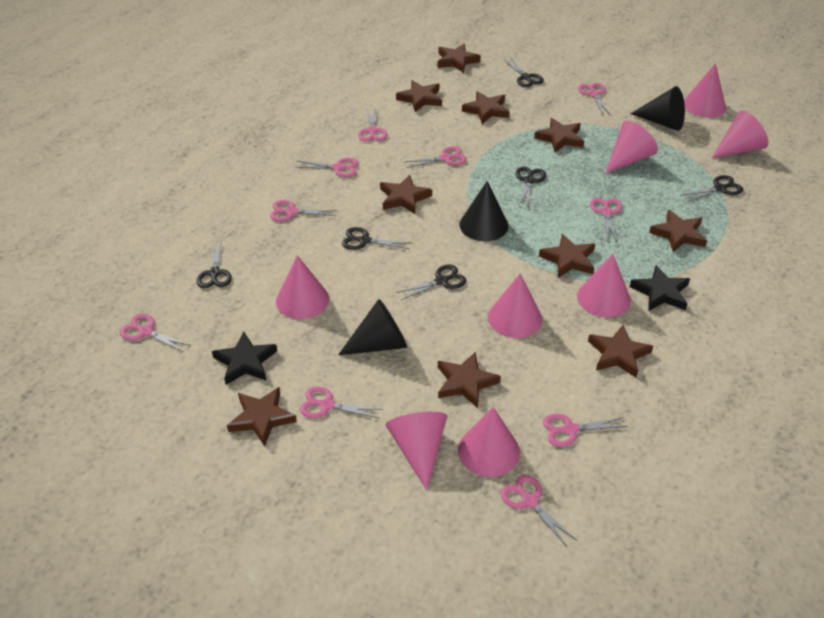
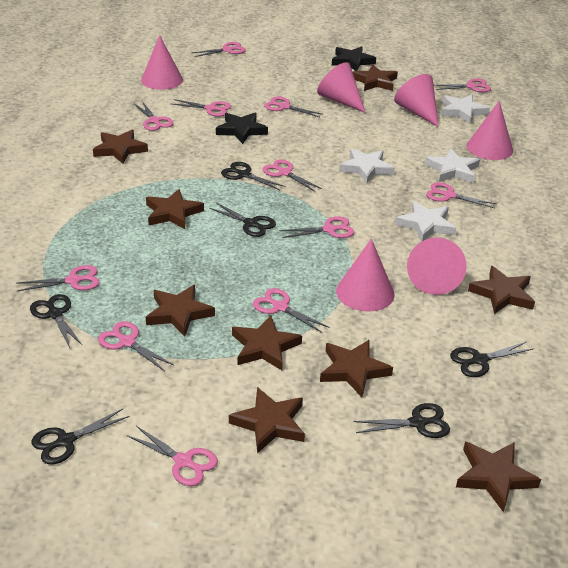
black cone: 3 -> 0
brown star: 10 -> 9
pink cone: 8 -> 6
pink scissors: 10 -> 12
white star: 0 -> 4

